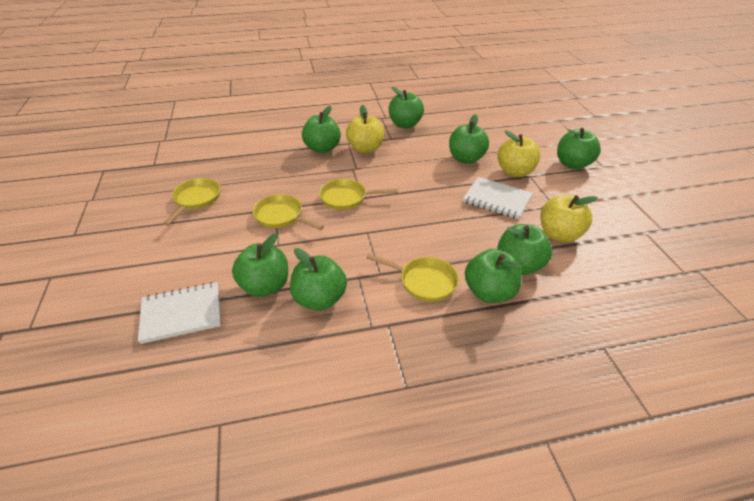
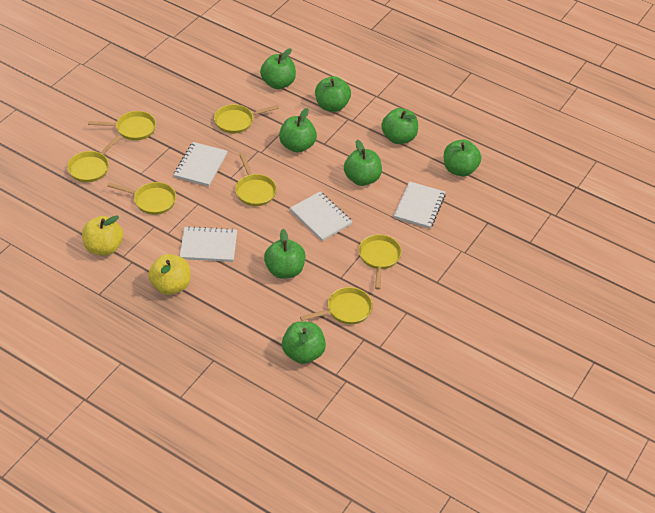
white notebook: 2 -> 4
yellow apple: 3 -> 2
yellow pan: 4 -> 7

